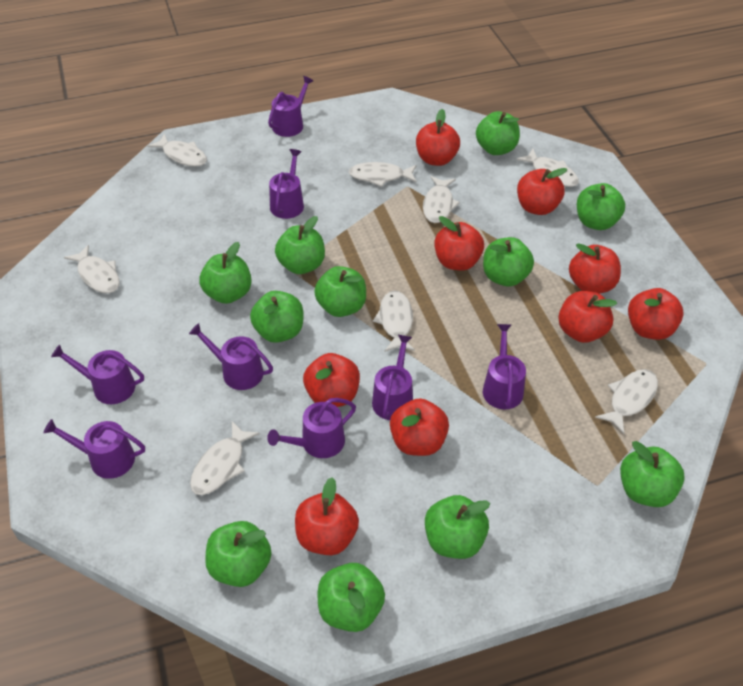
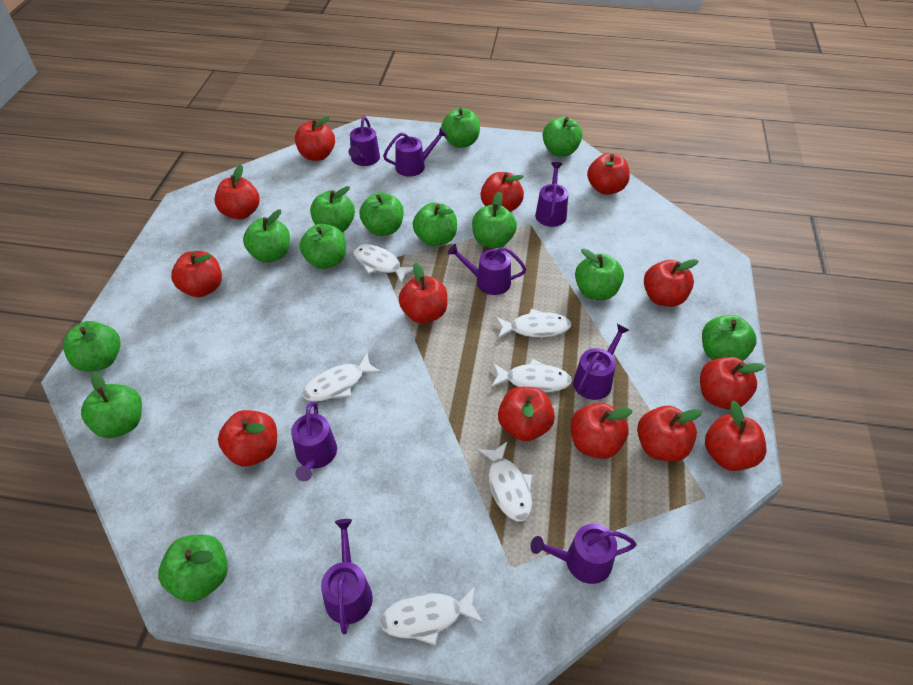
green apple: 11 -> 13
red apple: 9 -> 13
white fish: 8 -> 6

